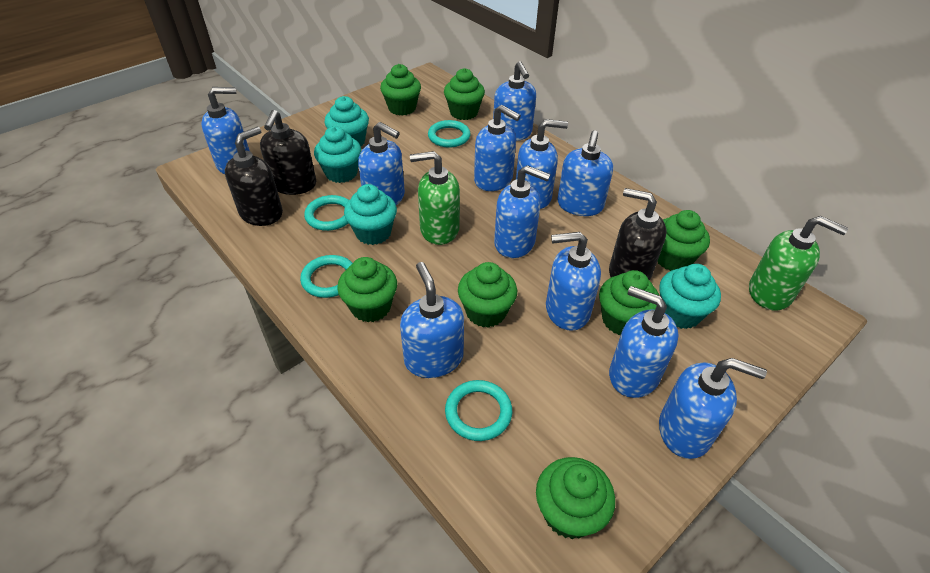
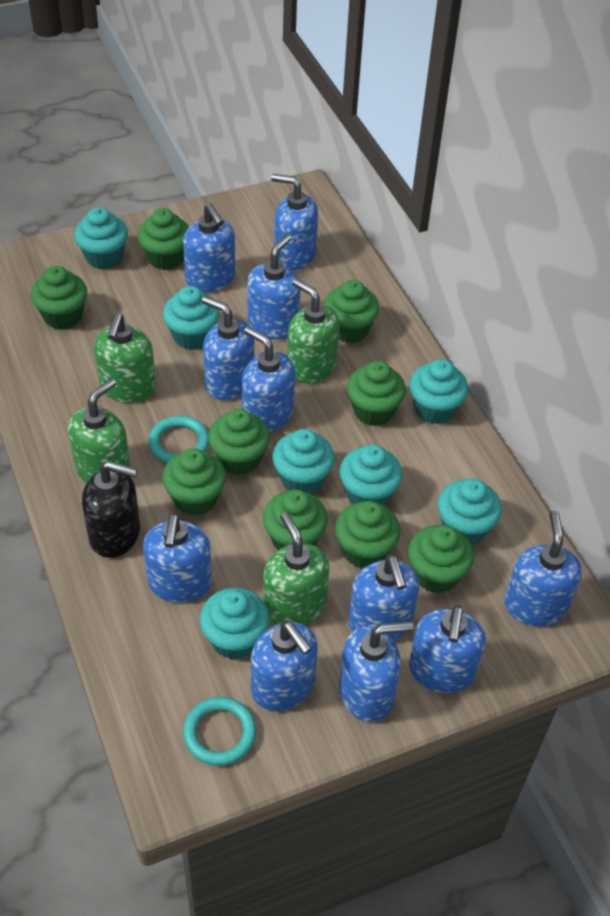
black soap dispenser: 3 -> 1
green cupcake: 7 -> 9
green soap dispenser: 2 -> 4
turquoise cupcake: 4 -> 7
turquoise ring: 4 -> 2

